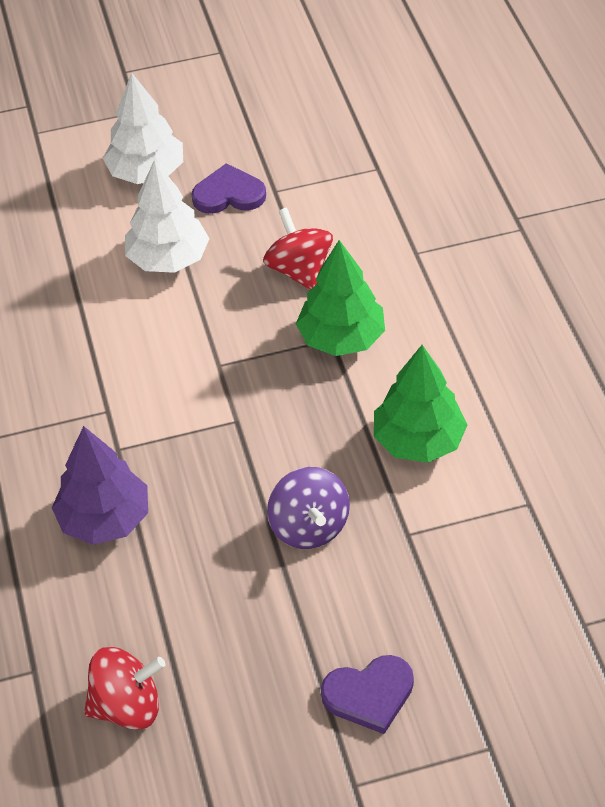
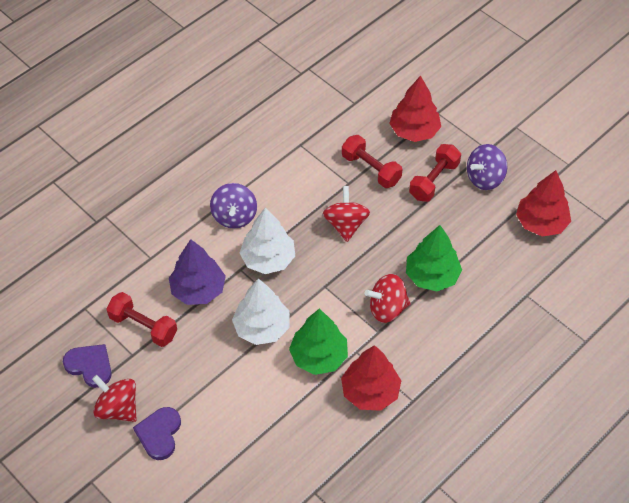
purple spinning top: 1 -> 2
red dumbbell: 0 -> 3
red spinning top: 2 -> 3
red tree: 0 -> 3

